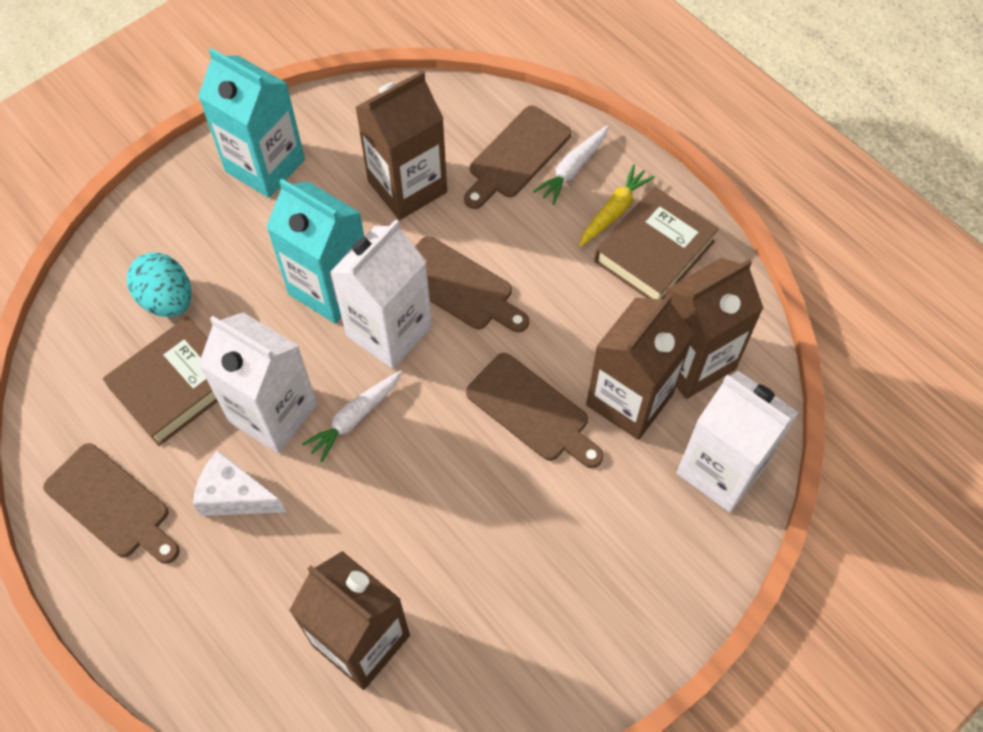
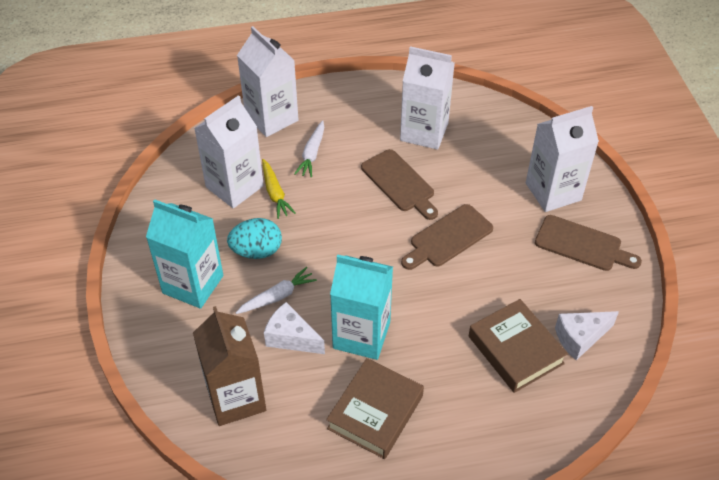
brown carton: 4 -> 1
brown cutting board: 4 -> 3
white carton: 3 -> 4
white cheese: 1 -> 2

